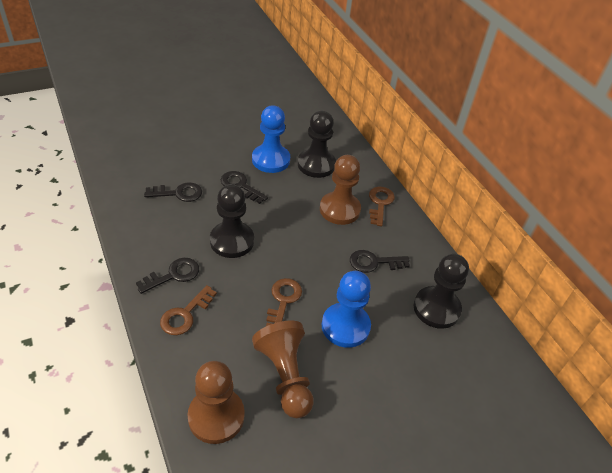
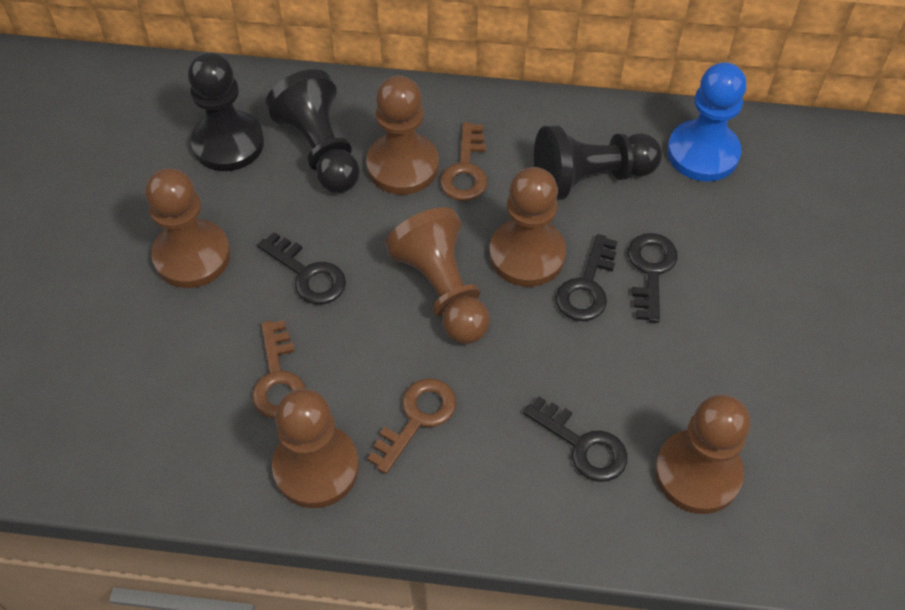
blue pawn: 2 -> 1
brown pawn: 3 -> 6

